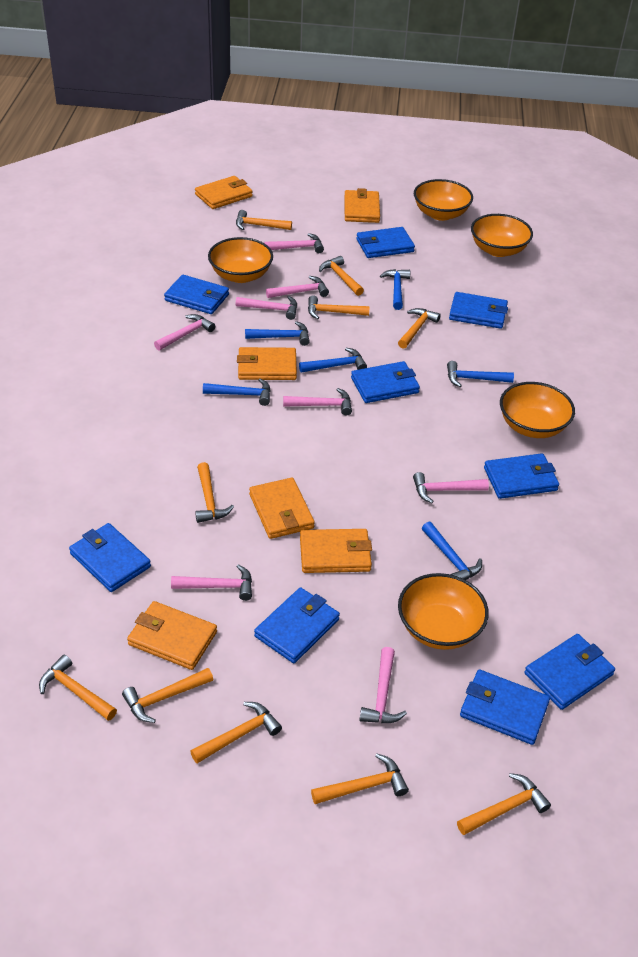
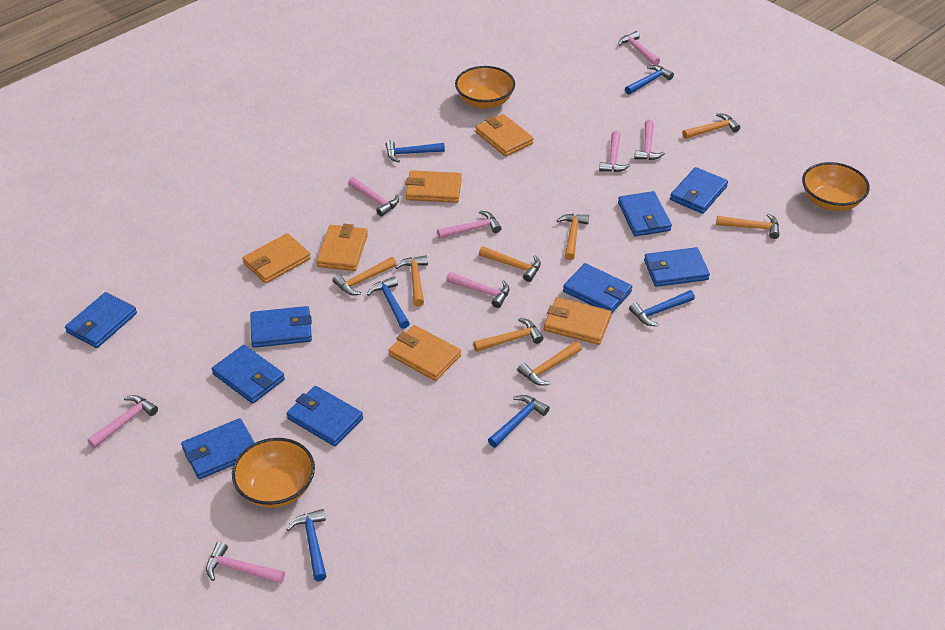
orange bowl: 5 -> 3
orange hammer: 10 -> 8

